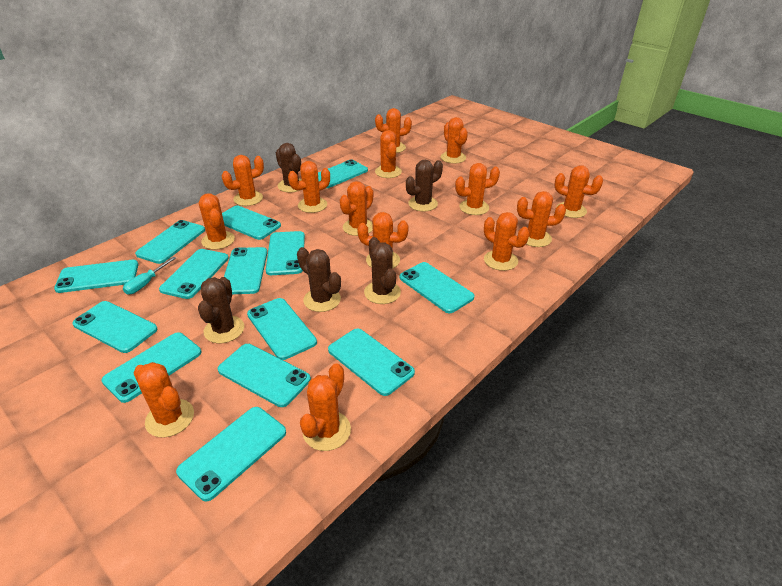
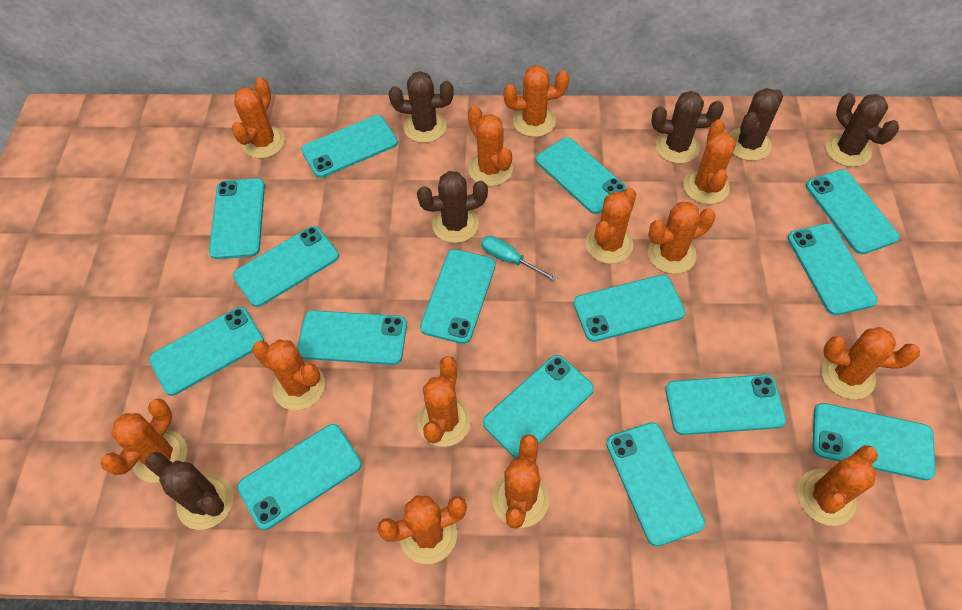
brown cactus: 5 -> 6
orange cactus: 14 -> 13
turquoise phone: 14 -> 15

